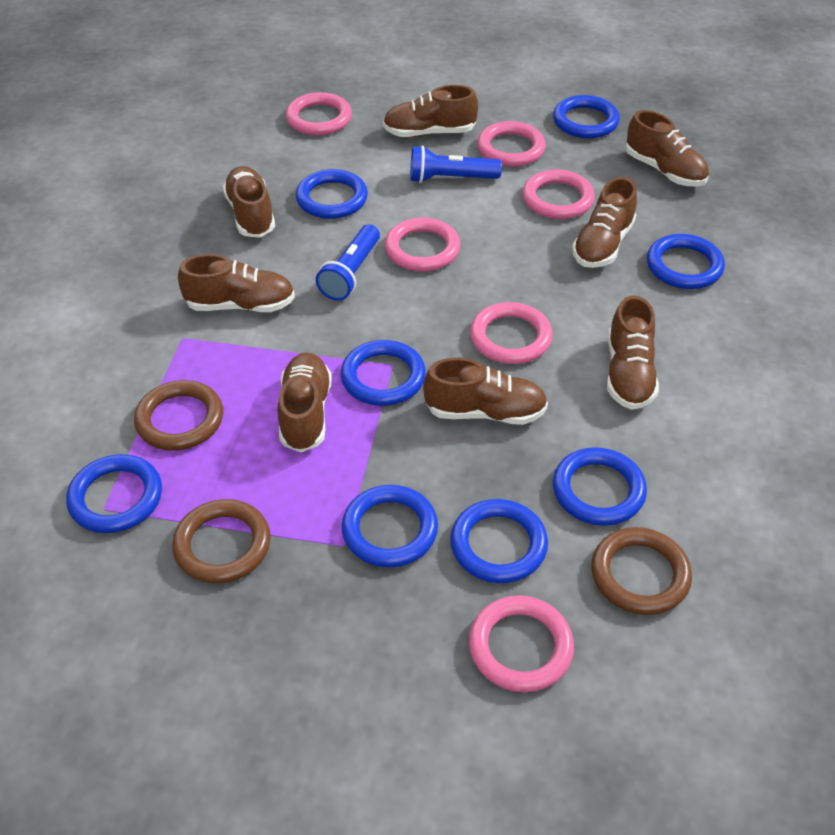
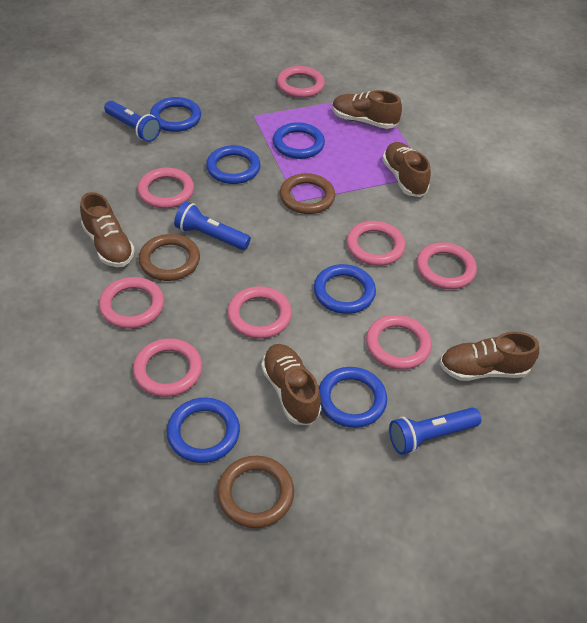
blue flashlight: 2 -> 3
blue ring: 8 -> 6
brown shoe: 8 -> 5
pink ring: 6 -> 8

